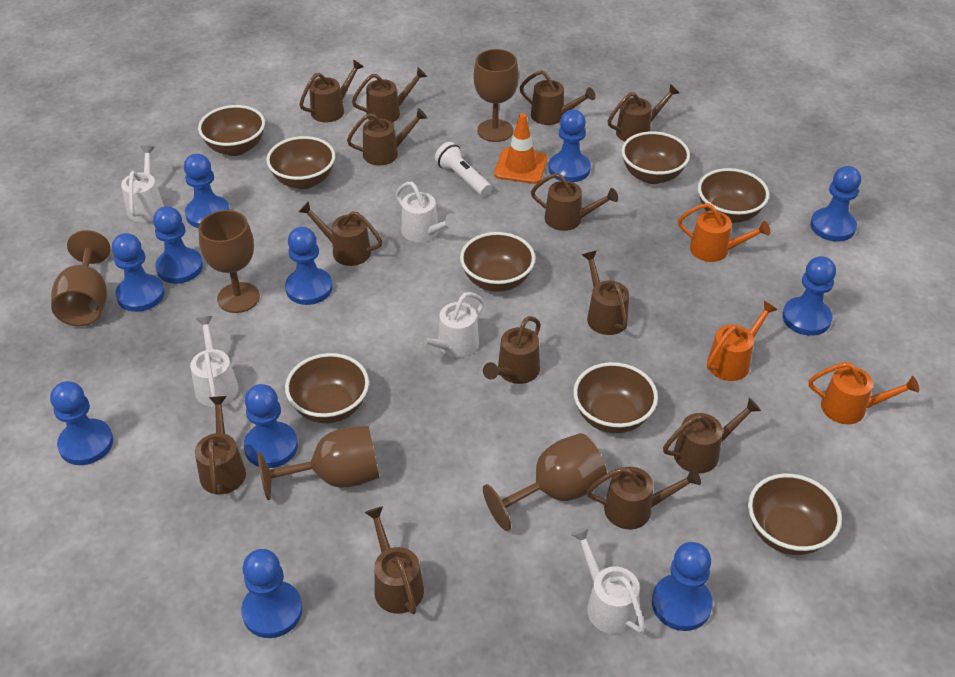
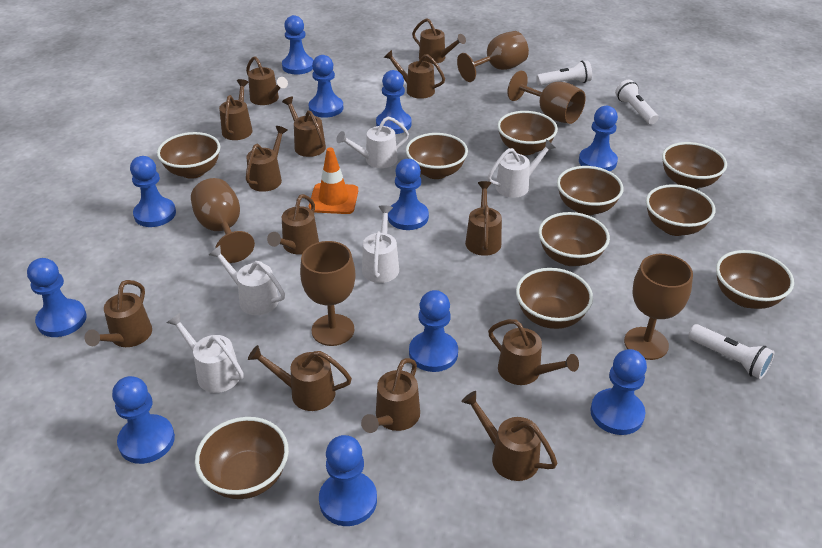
brown bowl: 8 -> 10
orange watering can: 3 -> 0
white flashlight: 1 -> 3

